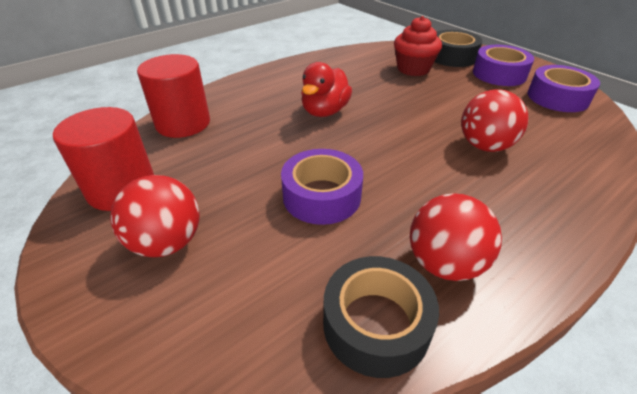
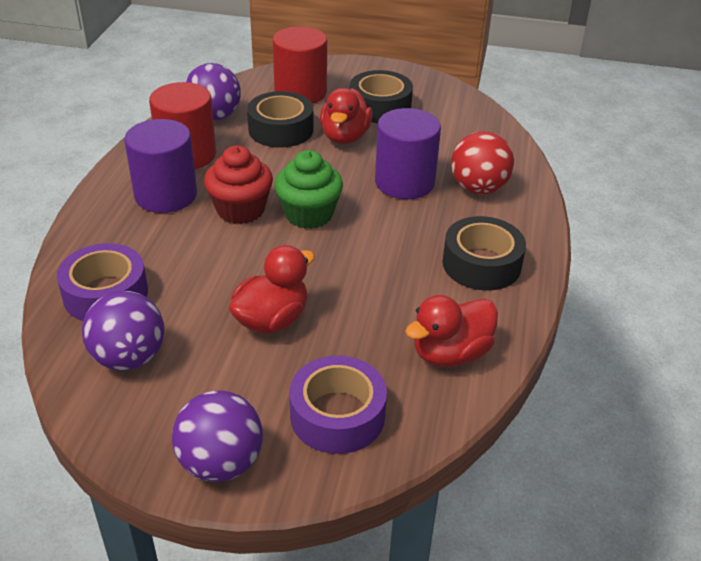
black tape: 2 -> 3
green cupcake: 0 -> 1
purple ball: 0 -> 3
purple cylinder: 0 -> 2
purple tape: 3 -> 2
red ball: 3 -> 1
red duck: 1 -> 3

